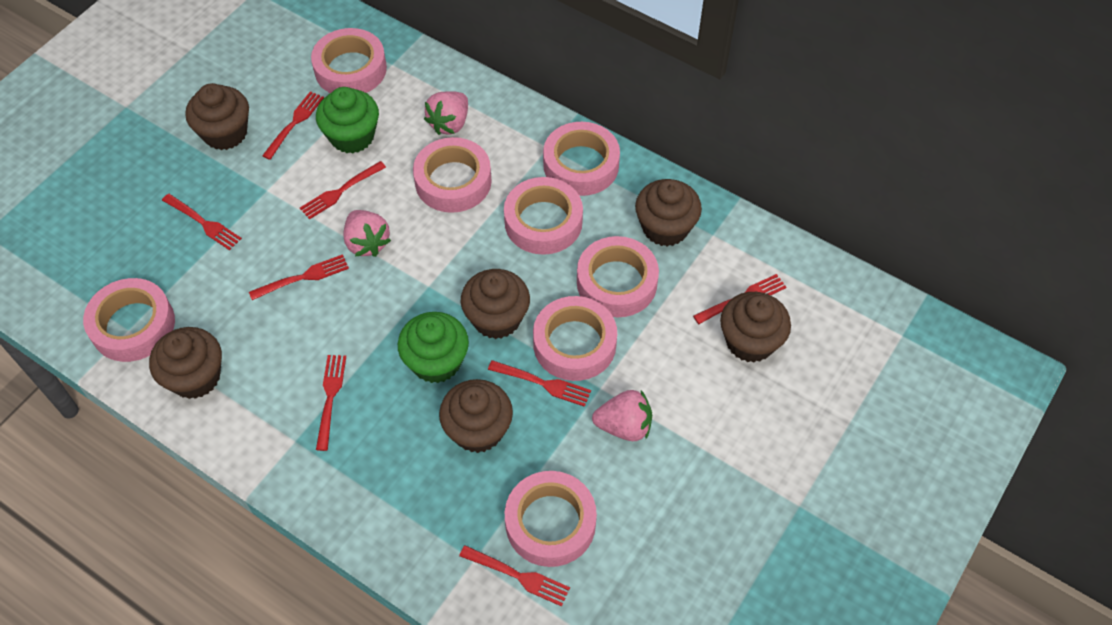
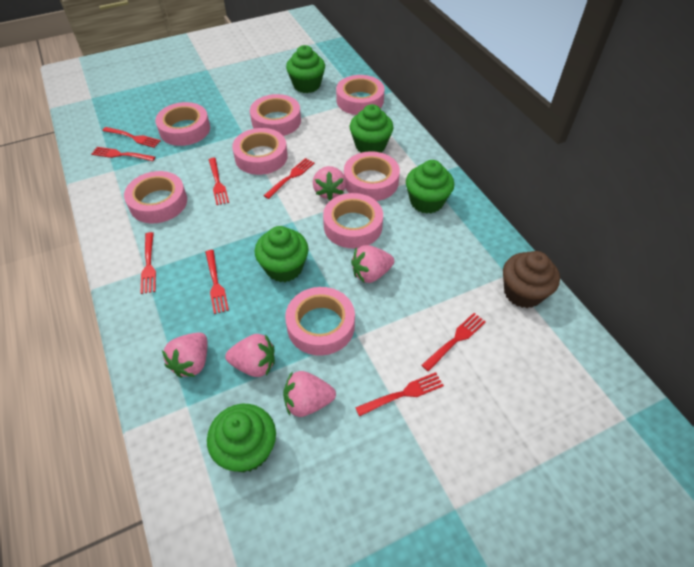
brown cupcake: 6 -> 1
green cupcake: 2 -> 5
pink strawberry: 3 -> 5

